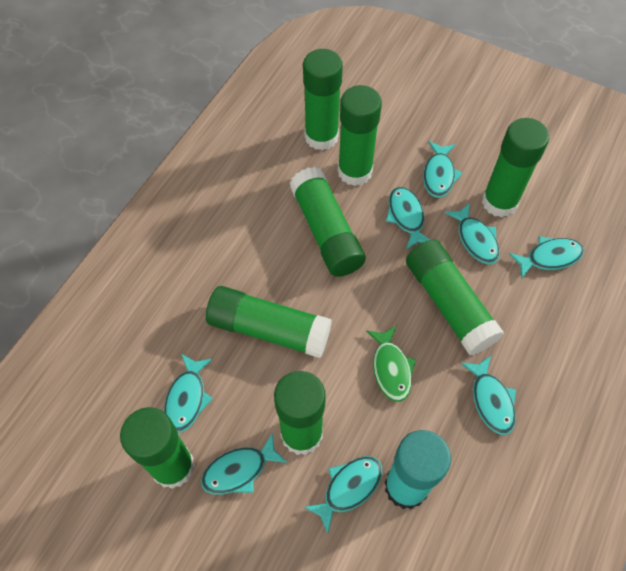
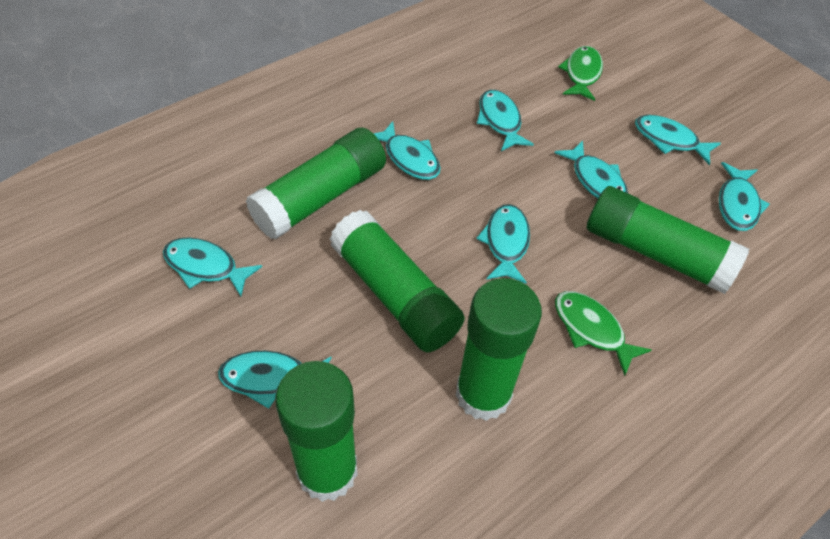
green fish: 1 -> 2
green glue stick: 8 -> 5
turquoise glue stick: 1 -> 0

